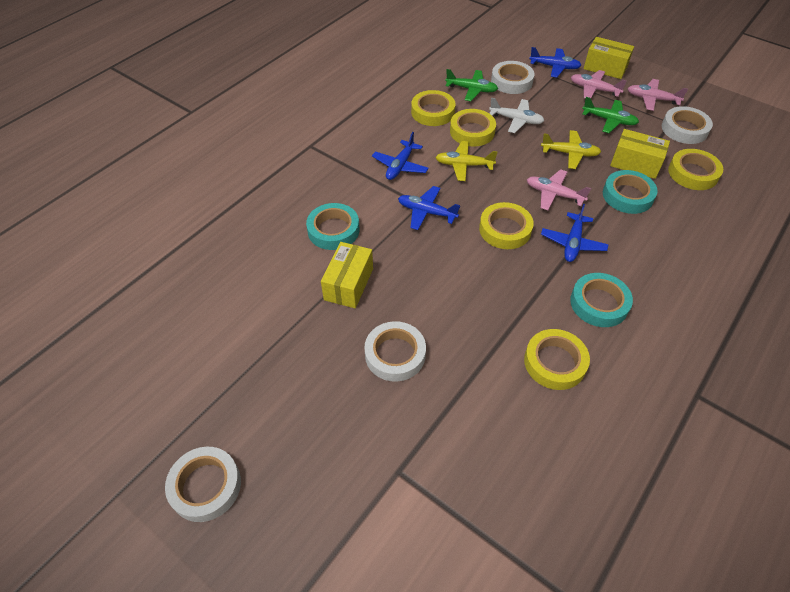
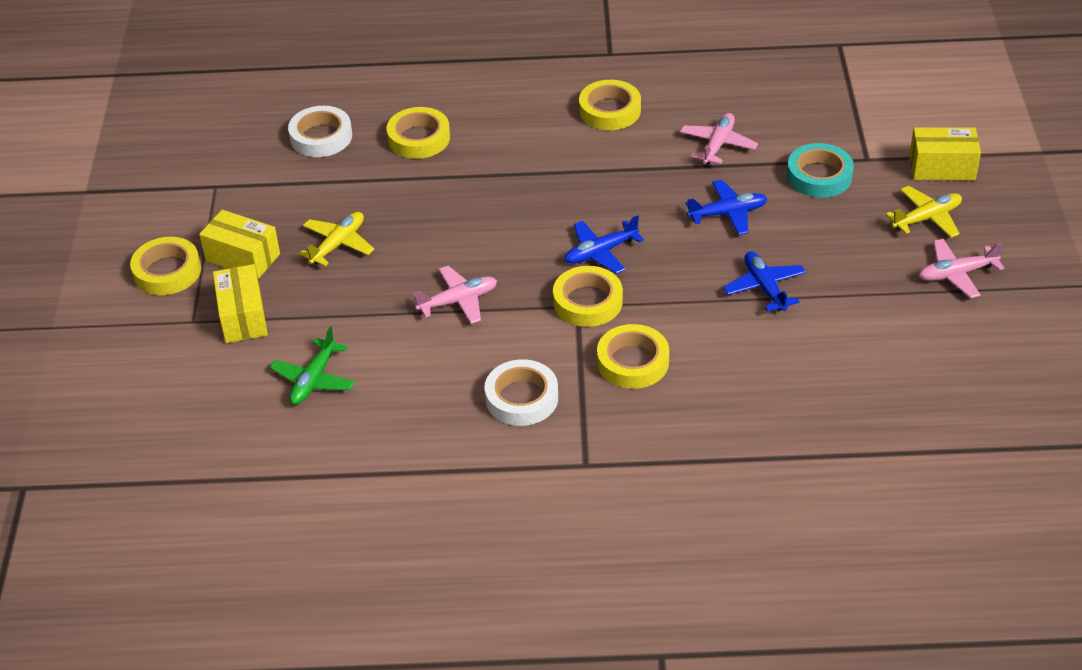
blue plane: 4 -> 3
green plane: 2 -> 1
turquoise tape: 3 -> 1
white plane: 1 -> 0
white tape: 4 -> 2

